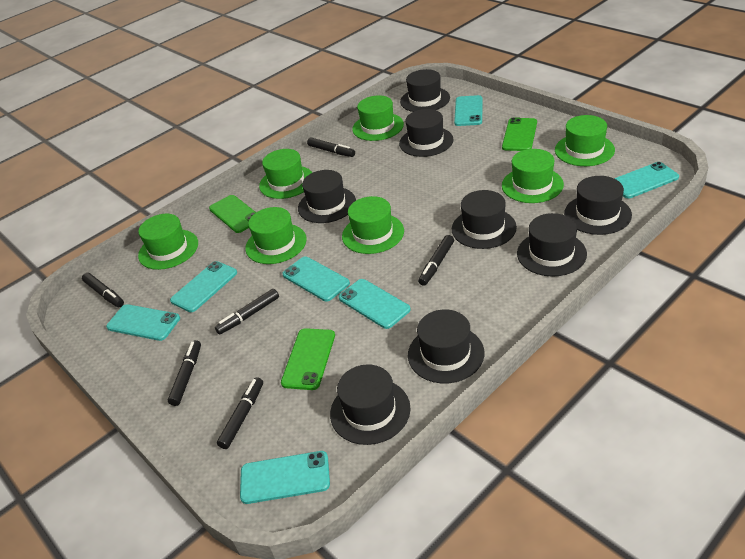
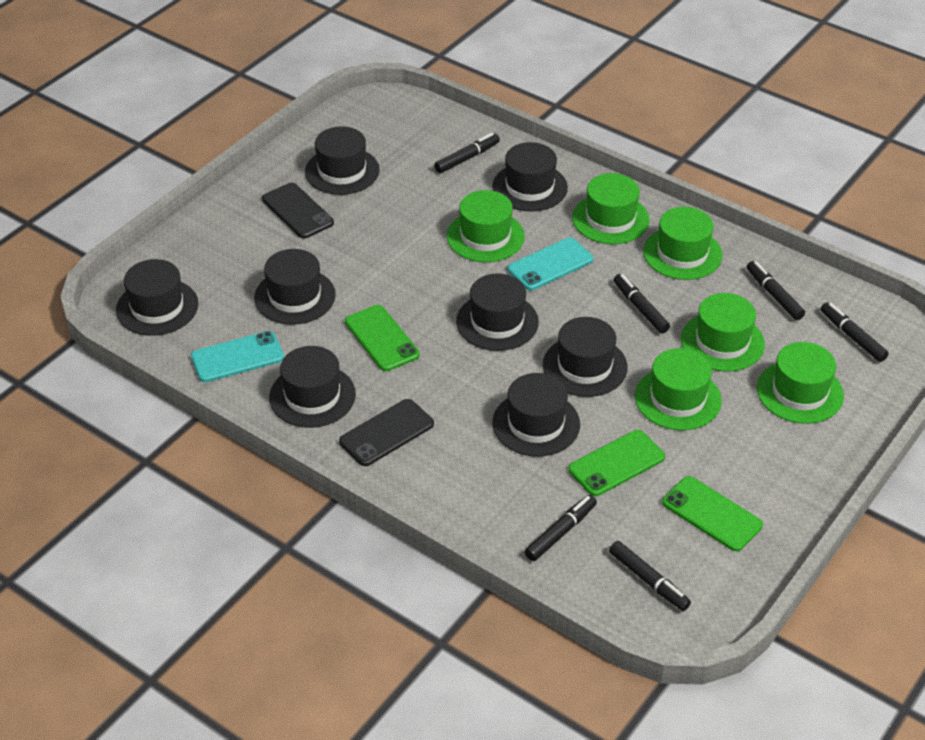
black phone: 0 -> 2
green hat: 7 -> 6
turquoise phone: 7 -> 2

